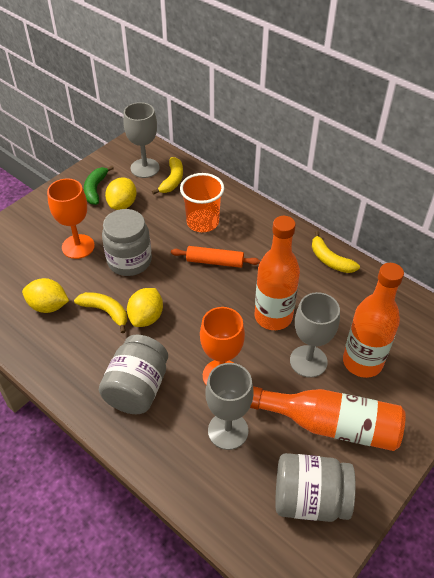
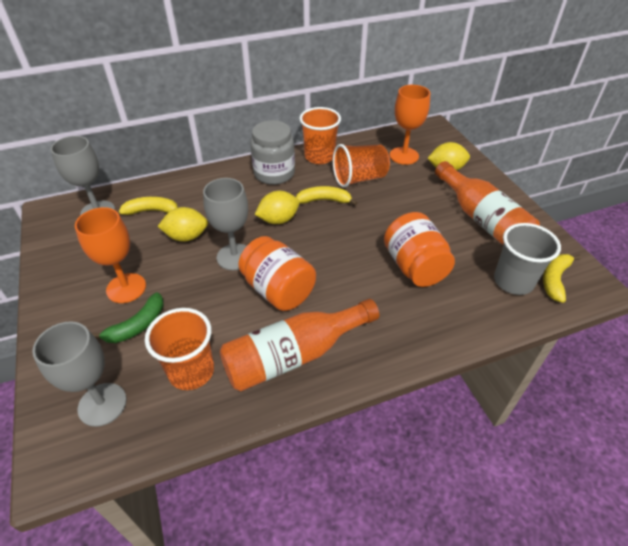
grey cup: 0 -> 1
grey jar: 3 -> 1
orange bottle: 3 -> 2
orange cup: 1 -> 3
orange jar: 0 -> 2
orange rolling pin: 1 -> 0

